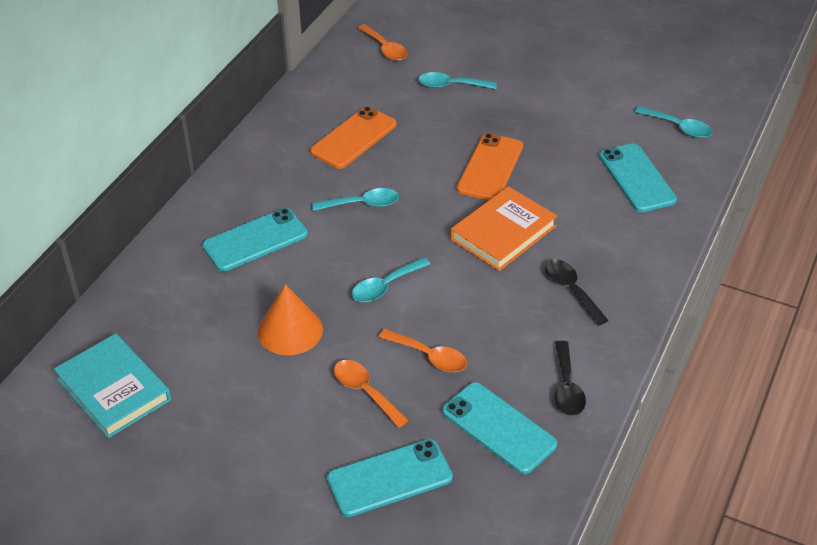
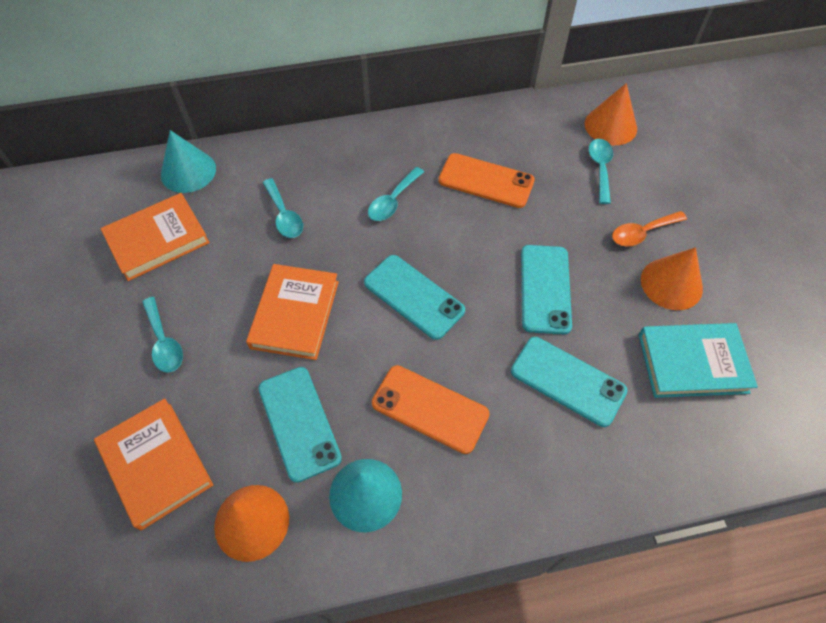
black spoon: 2 -> 0
orange book: 1 -> 3
orange cone: 1 -> 3
orange spoon: 3 -> 1
turquoise cone: 0 -> 2

